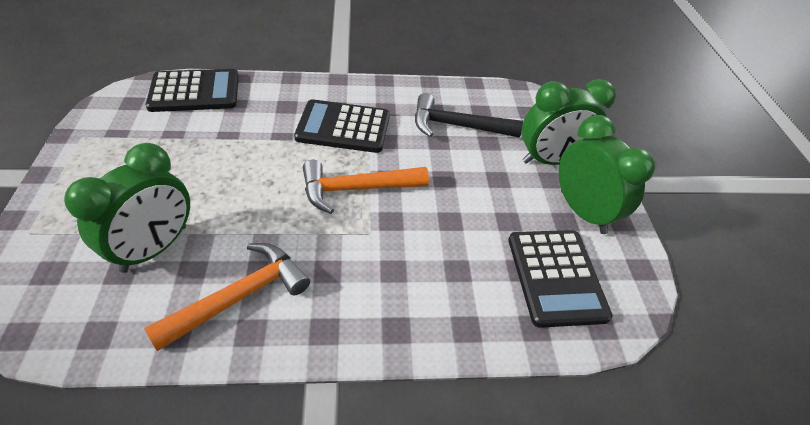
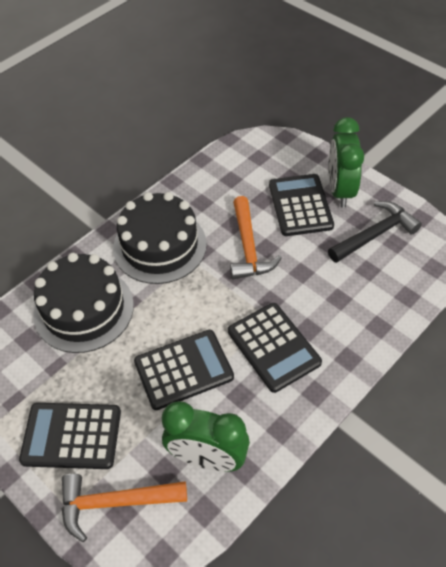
black cake: 0 -> 2
black calculator: 3 -> 4
green clock: 3 -> 2

